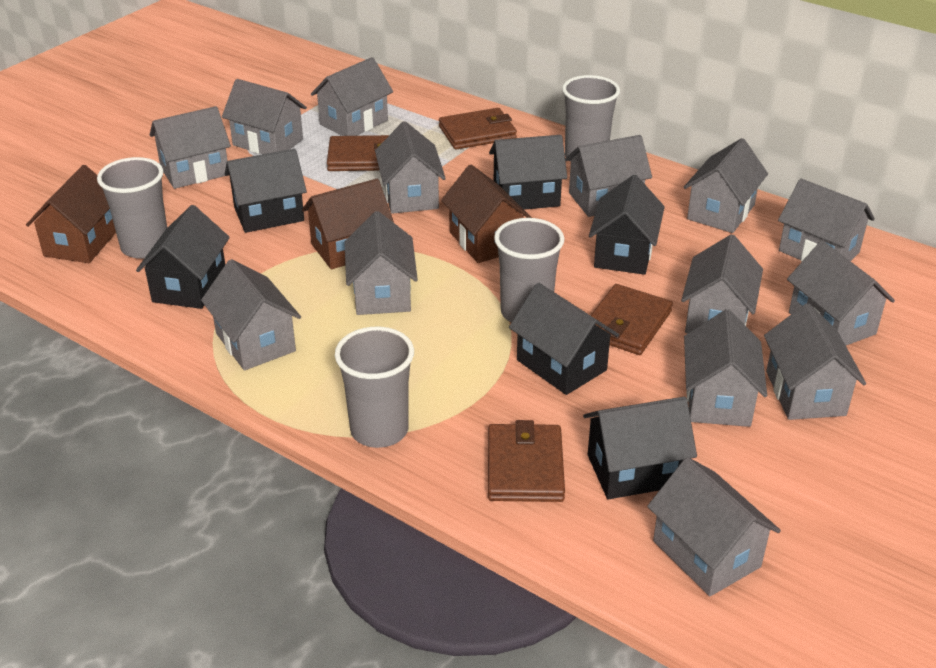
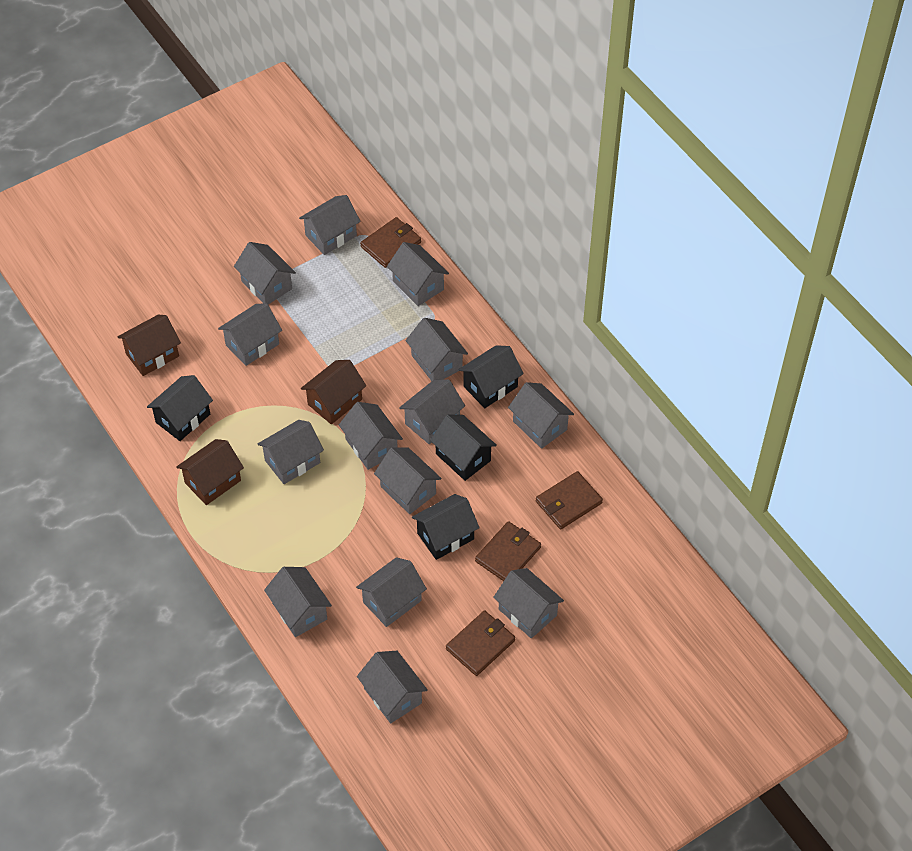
black house: 6 -> 4
grey cup: 4 -> 0

